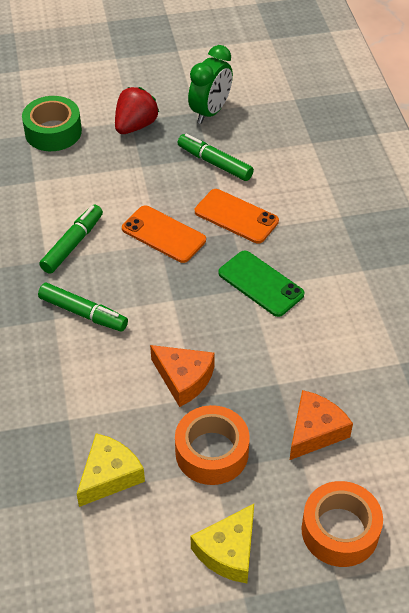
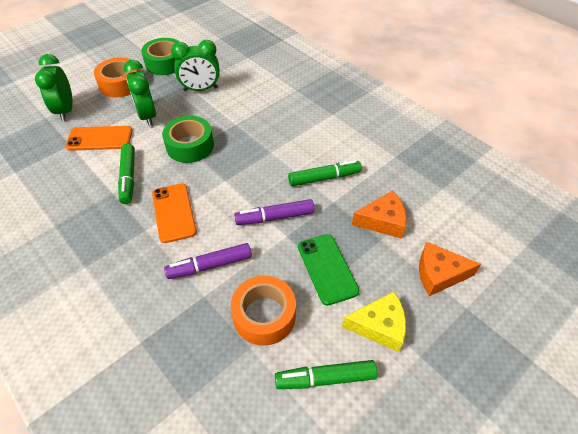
green clock: 1 -> 3
green tape: 1 -> 2
purple marker: 0 -> 2
red strawberry: 1 -> 0
yellow cheese: 2 -> 1

